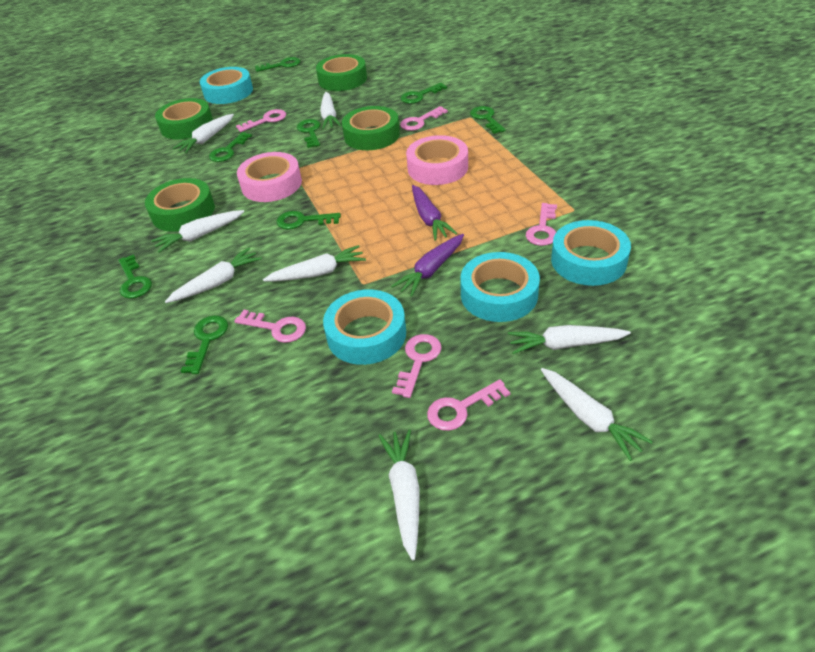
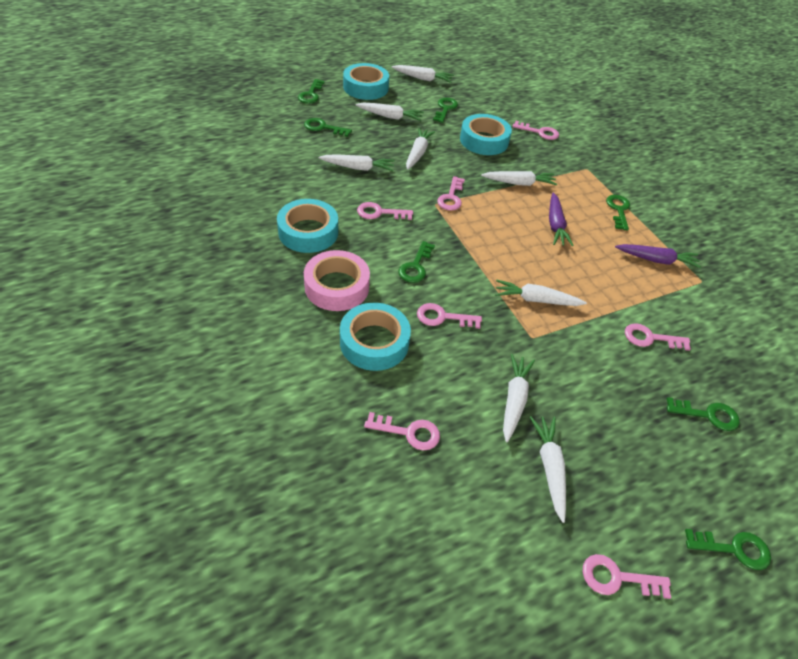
green key: 8 -> 7
green tape: 4 -> 0
pink key: 6 -> 7
pink tape: 2 -> 1

